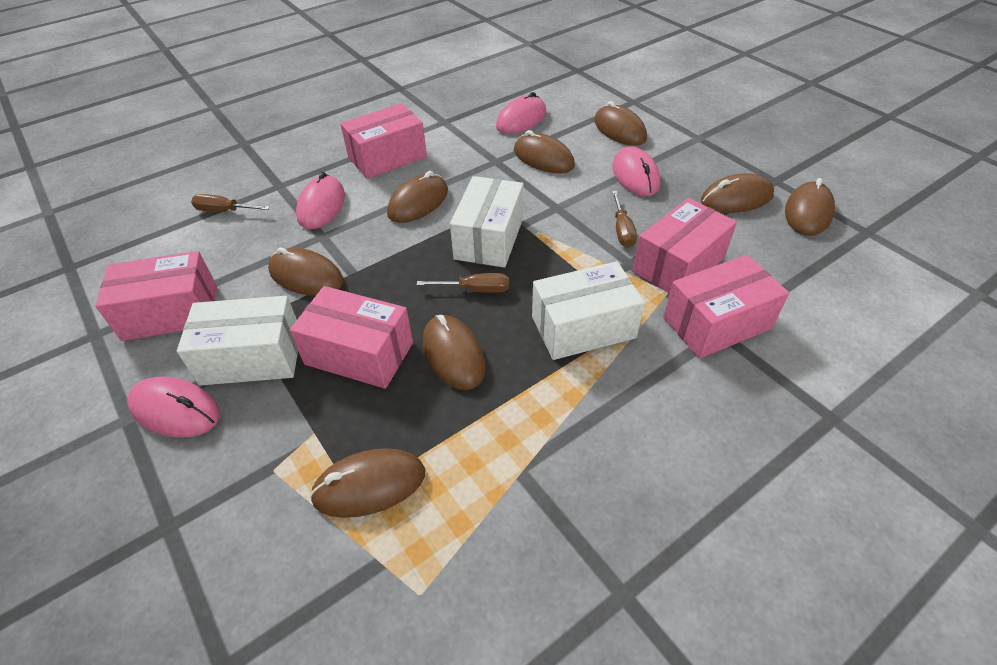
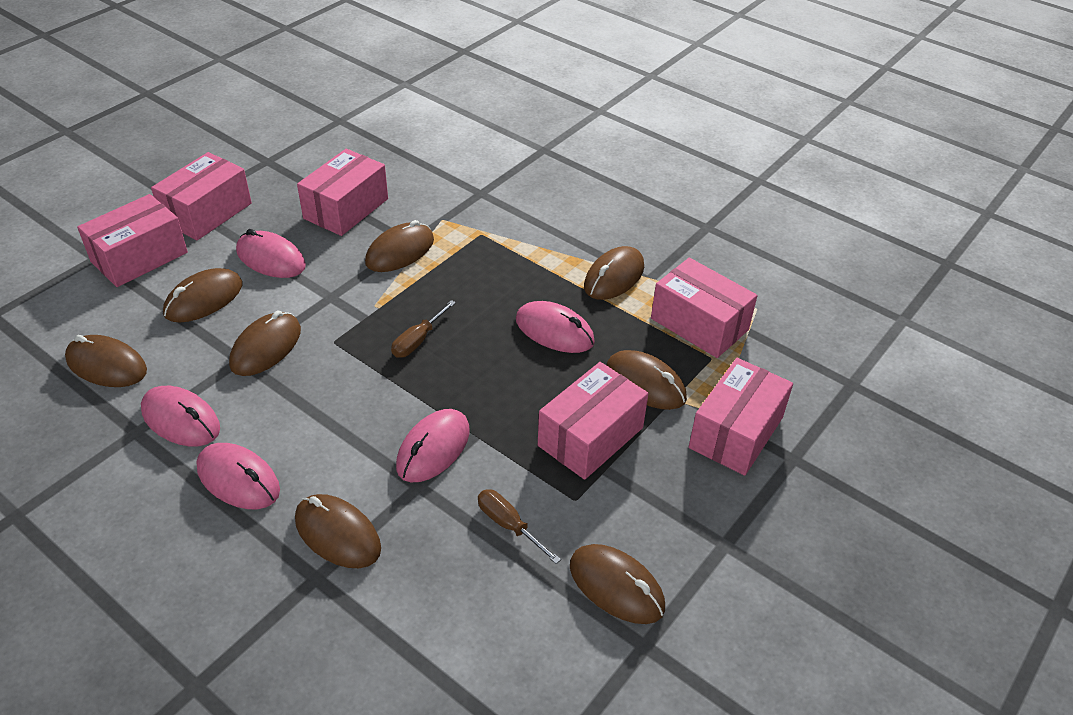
brown screwdriver: 3 -> 2
pink box: 5 -> 6
pink mouse: 4 -> 5
white box: 3 -> 0

